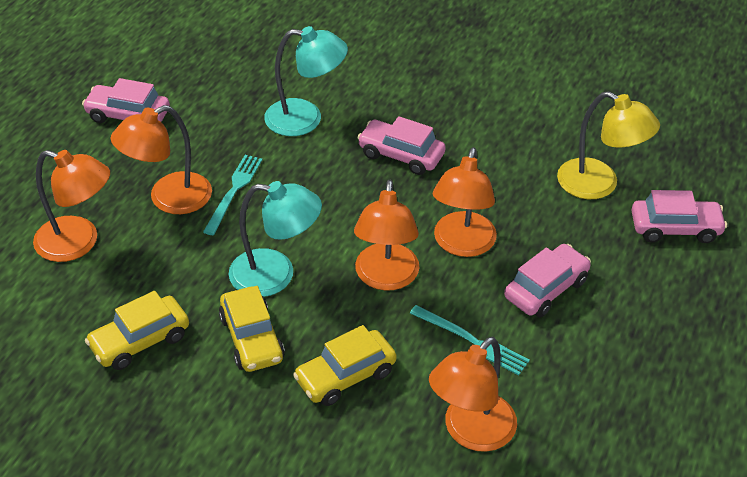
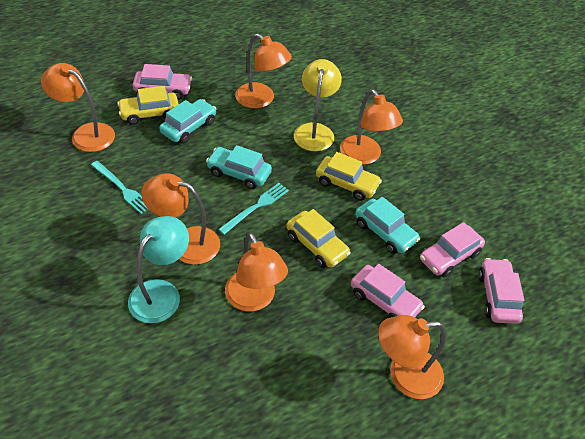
orange lamp: 5 -> 6
turquoise car: 0 -> 3
turquoise lamp: 2 -> 1

